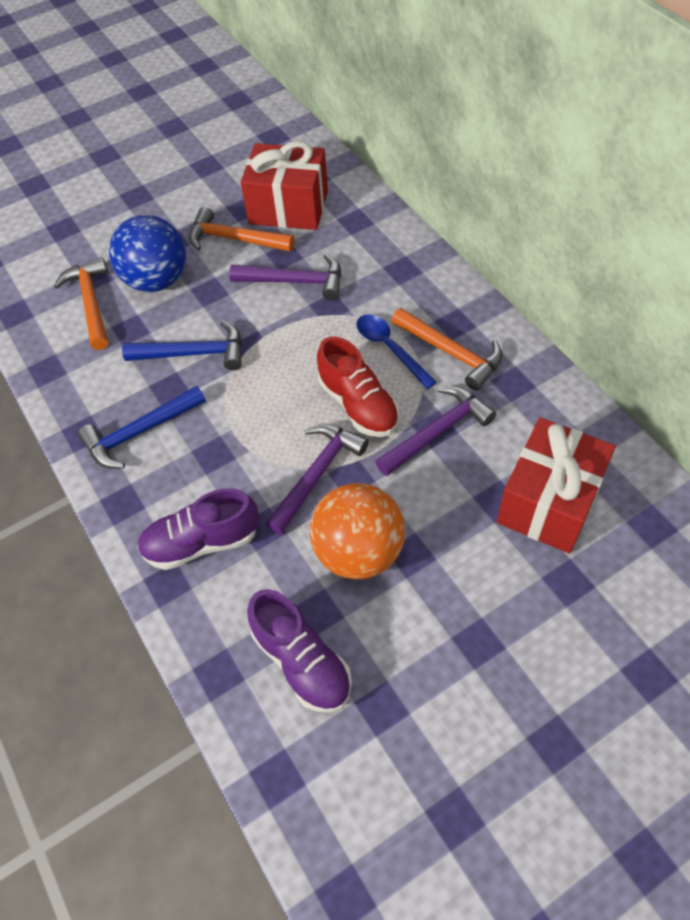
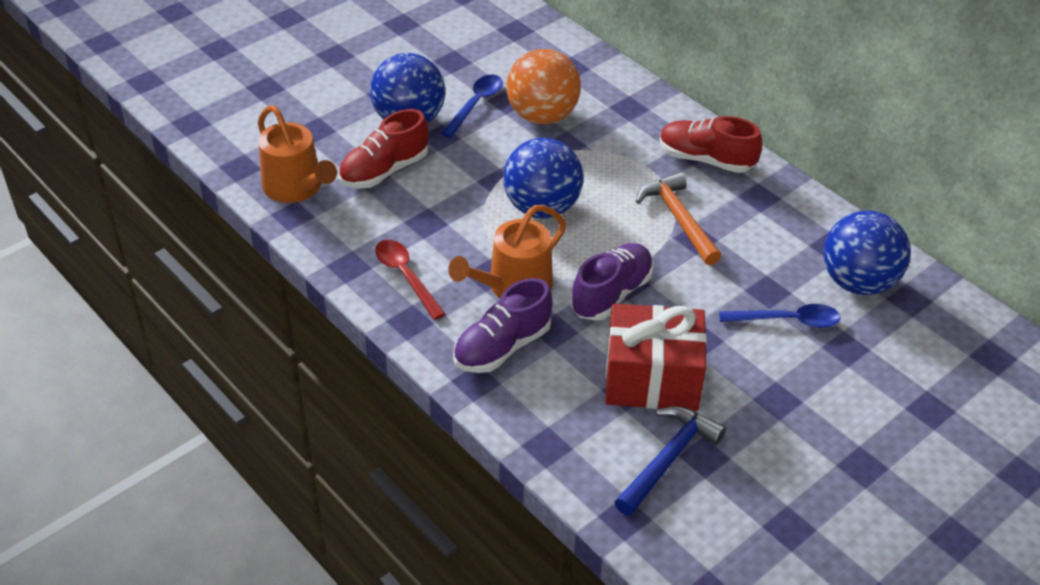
blue ball: 1 -> 3
blue hammer: 2 -> 1
blue spoon: 1 -> 2
orange hammer: 3 -> 1
orange watering can: 0 -> 2
purple hammer: 3 -> 0
red gift: 2 -> 1
red shoe: 1 -> 2
red spoon: 0 -> 1

